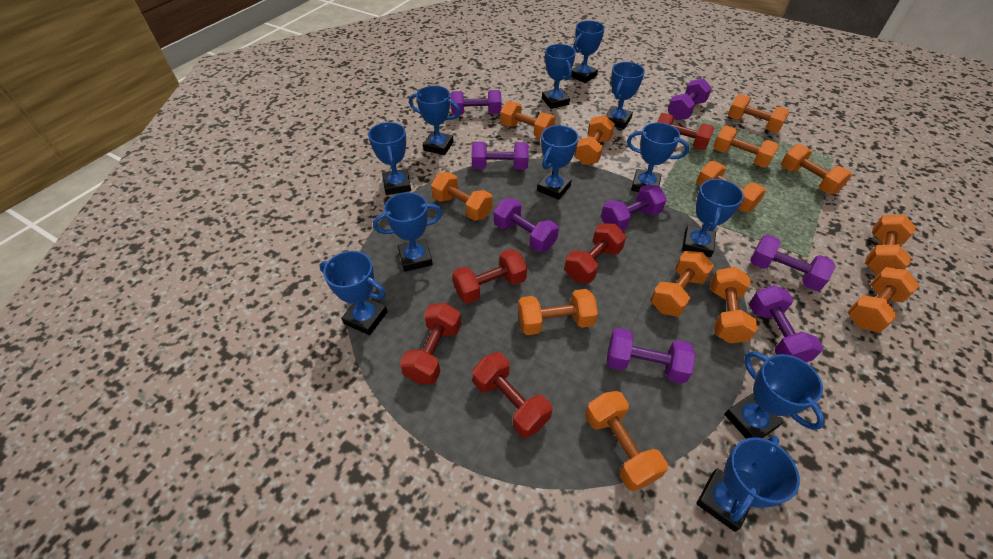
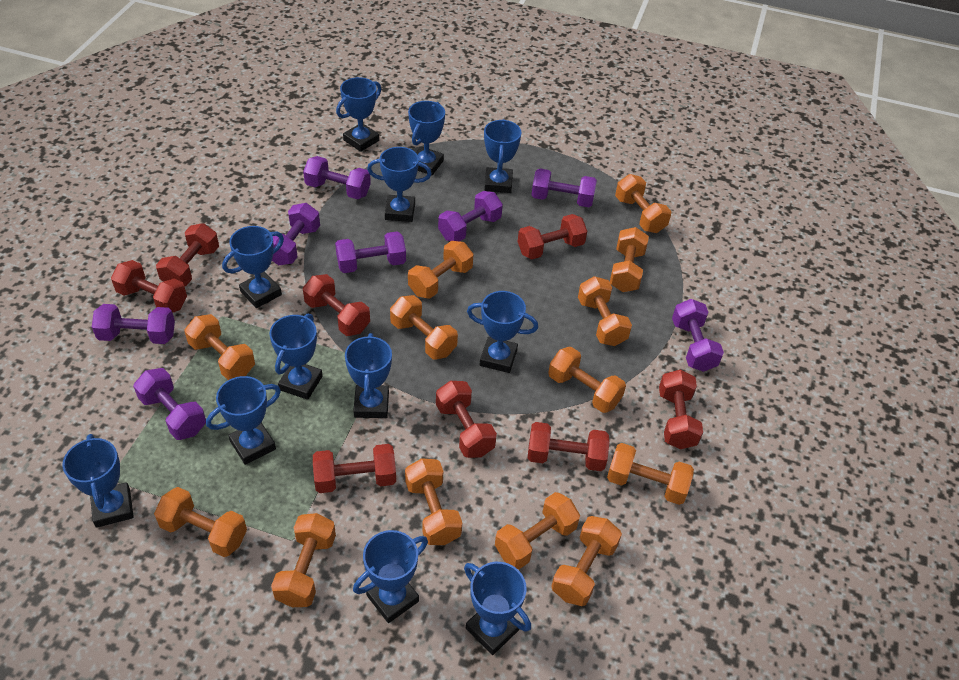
red dumbbell: 5 -> 8

